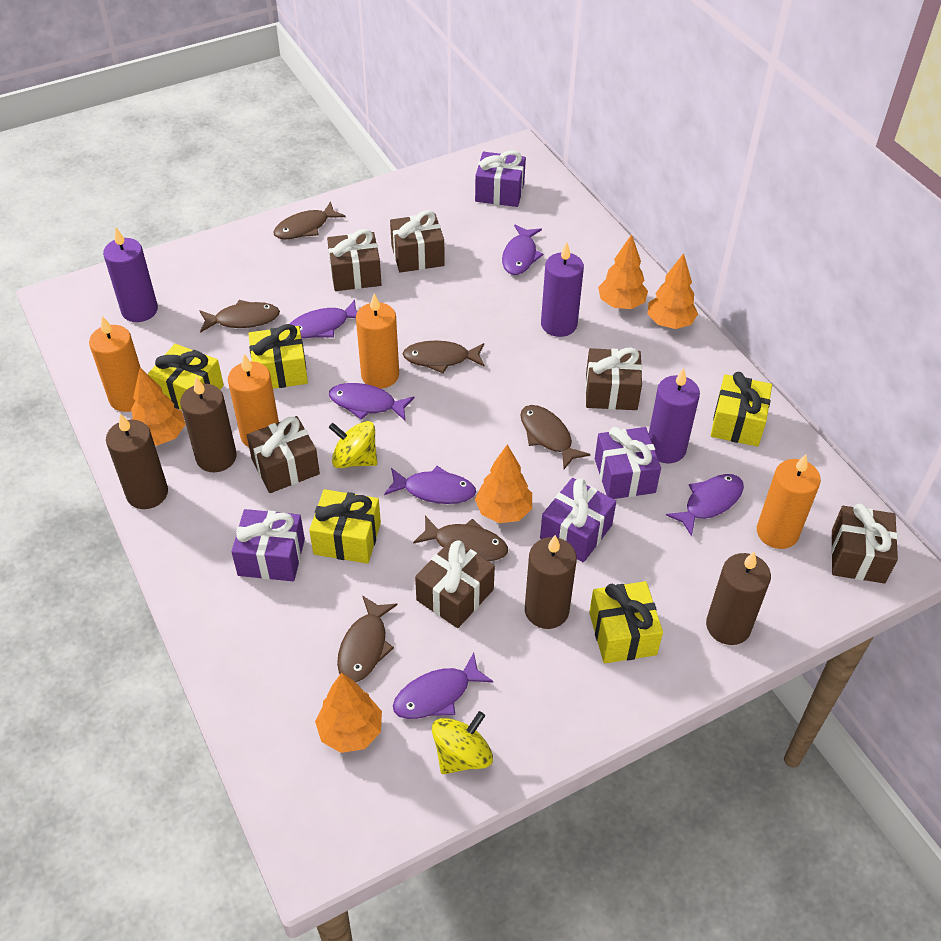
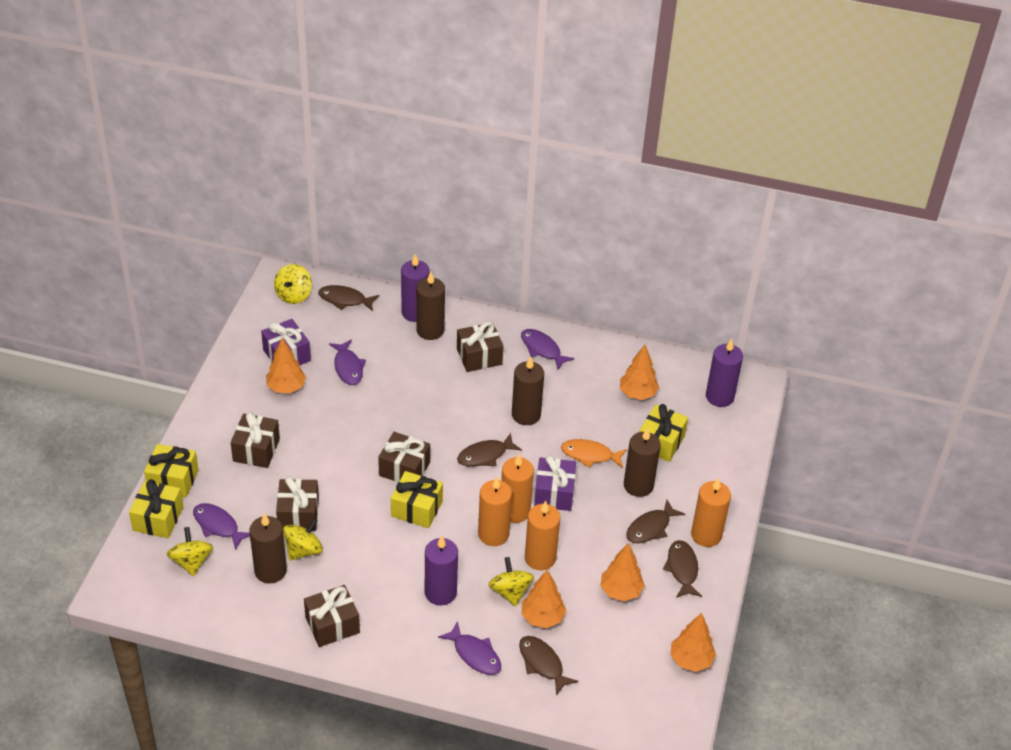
brown fish: 6 -> 5
brown gift: 6 -> 5
orange fish: 0 -> 1
purple fish: 6 -> 4
purple gift: 4 -> 2
yellow gift: 5 -> 4
yellow spinning top: 2 -> 4

